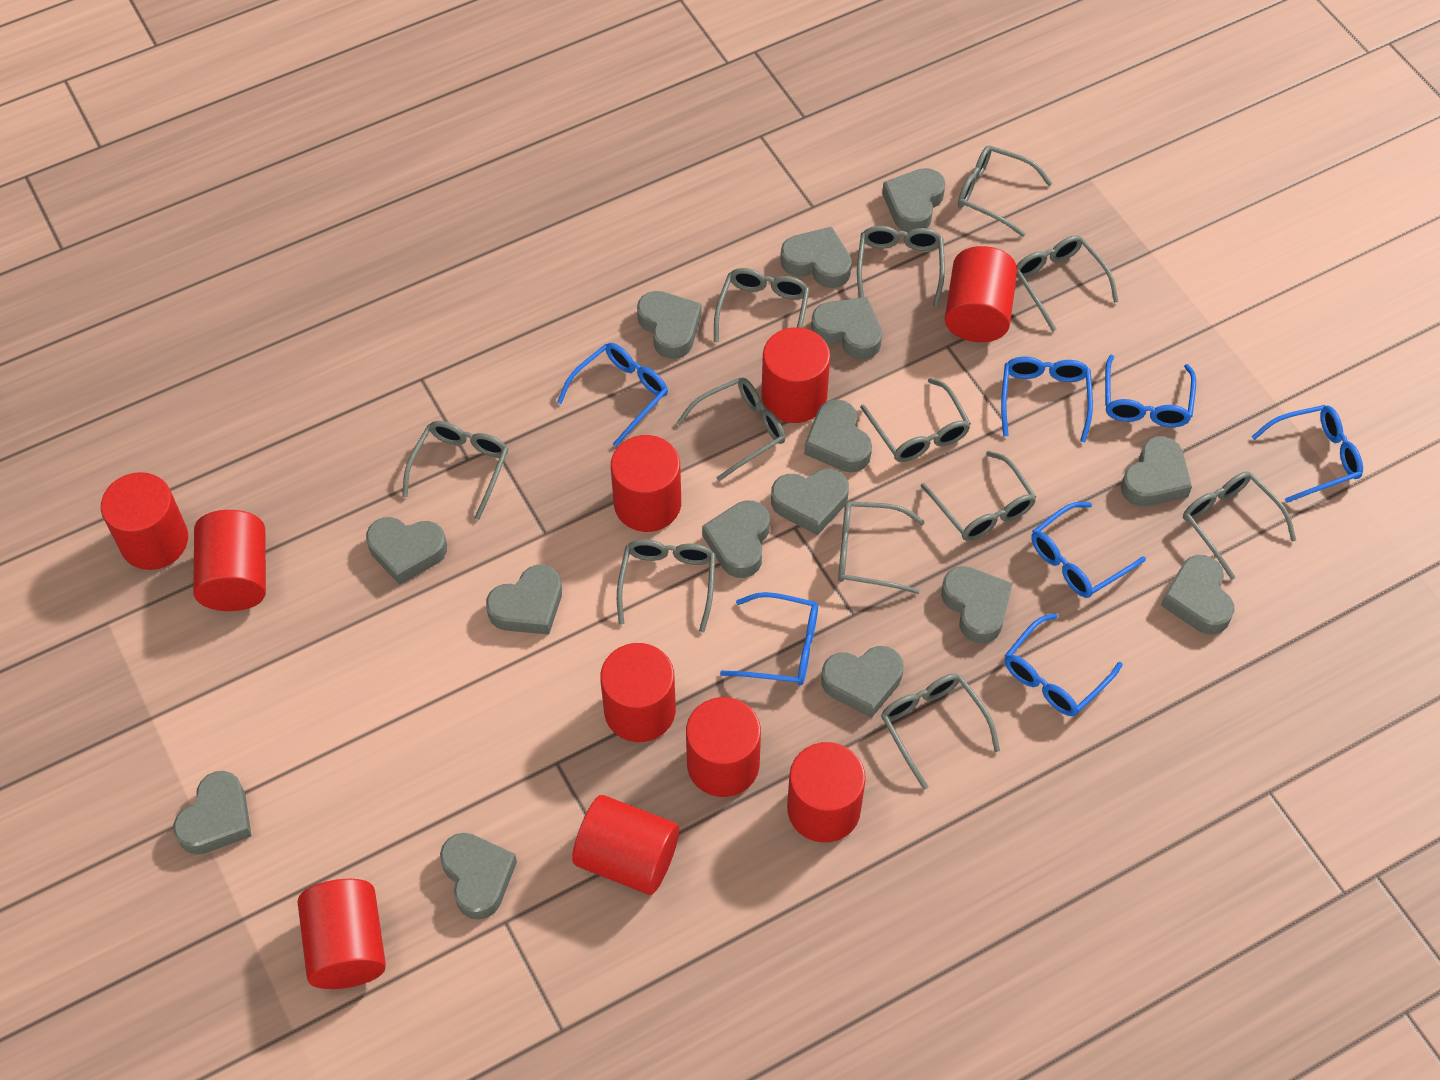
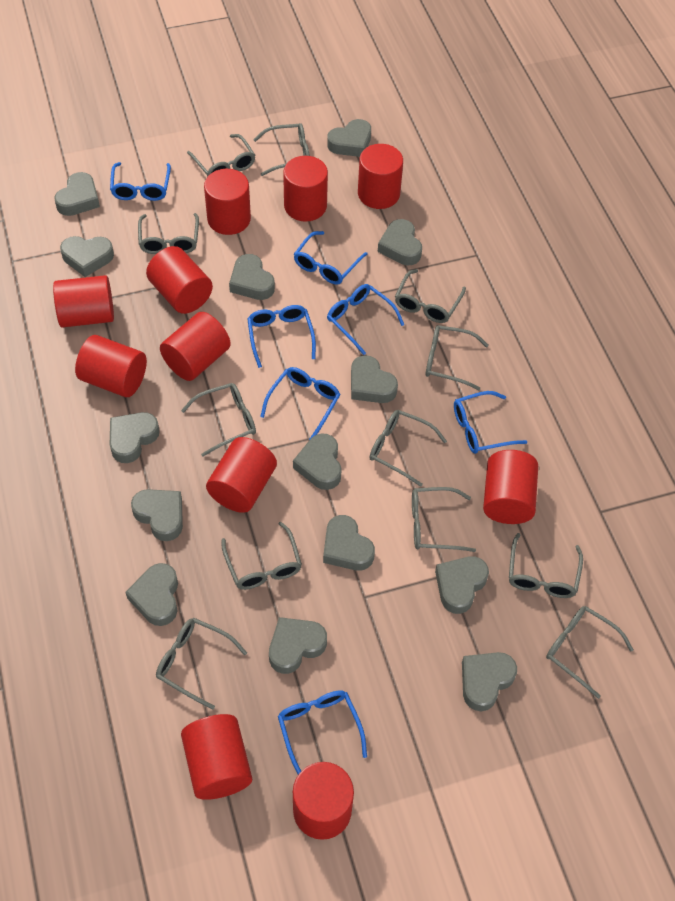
grey heart: 15 -> 14
red cylinder: 10 -> 11

